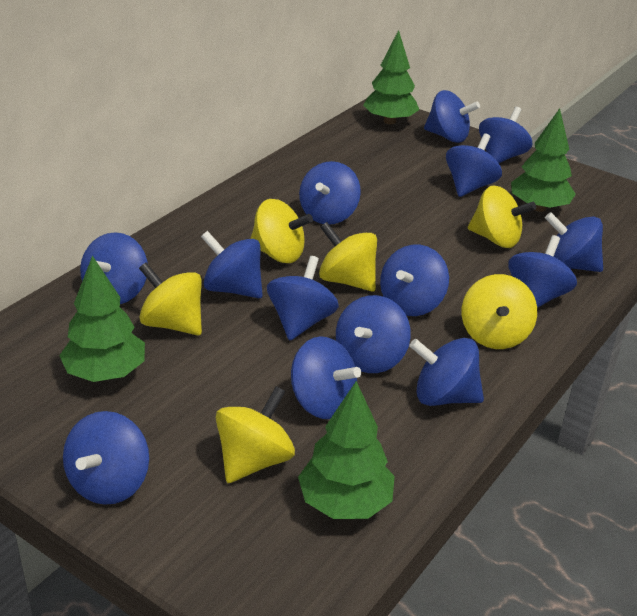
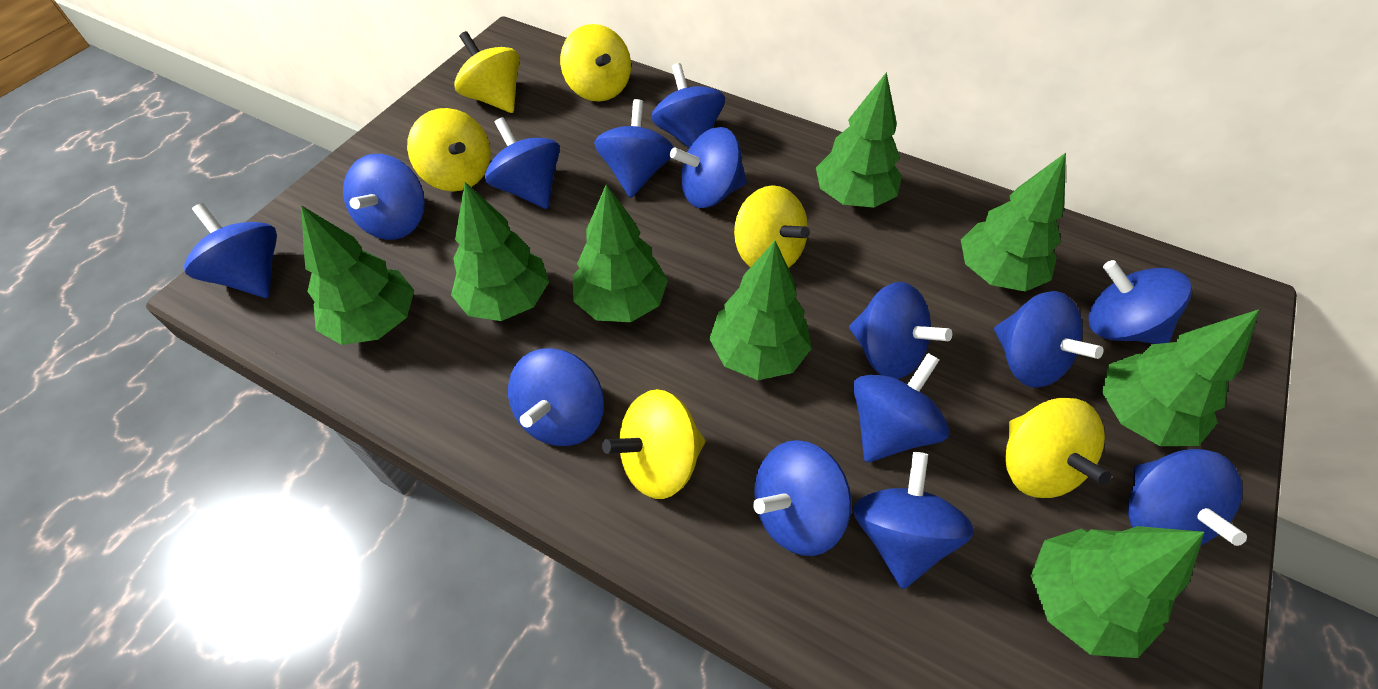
green tree: 4 -> 8

